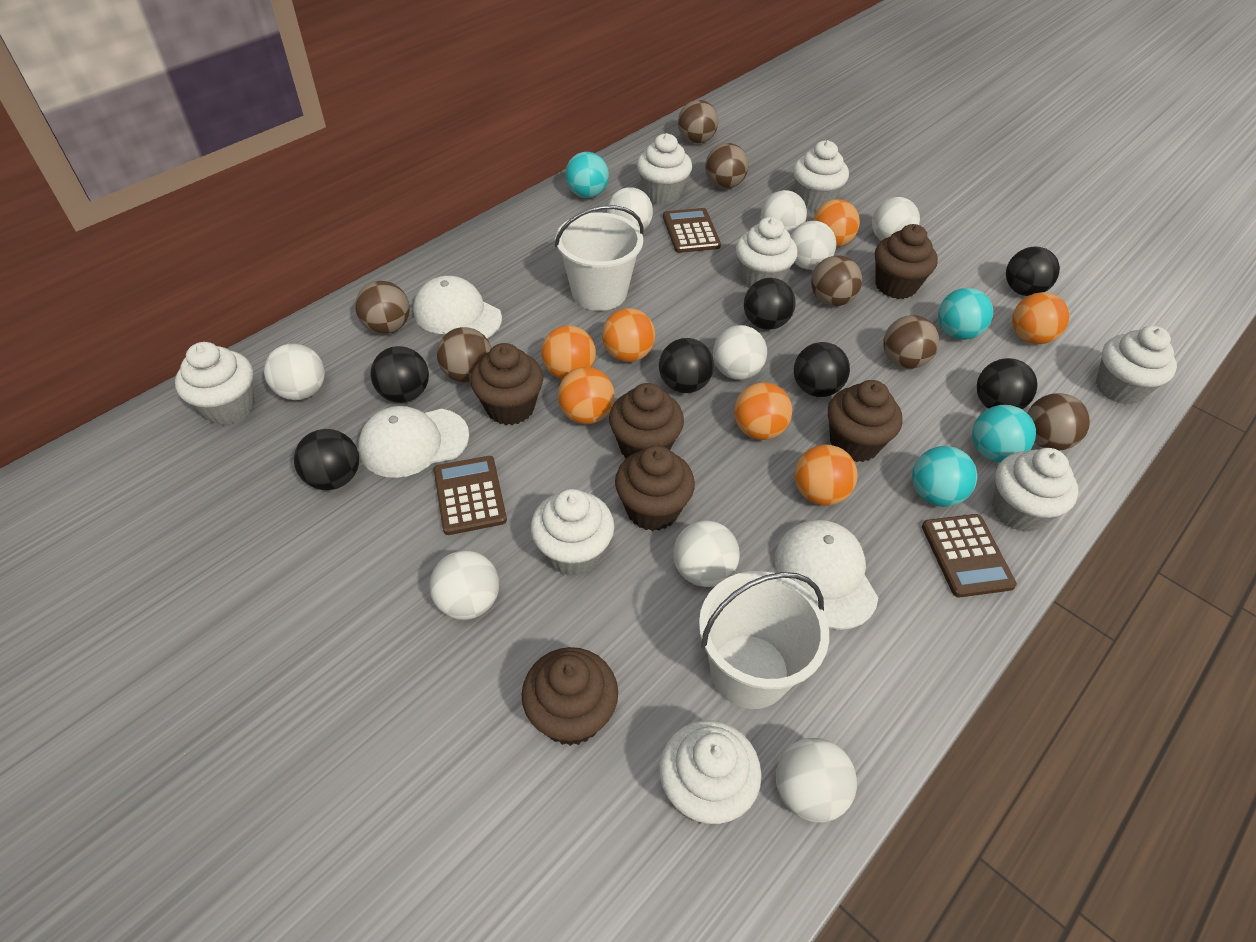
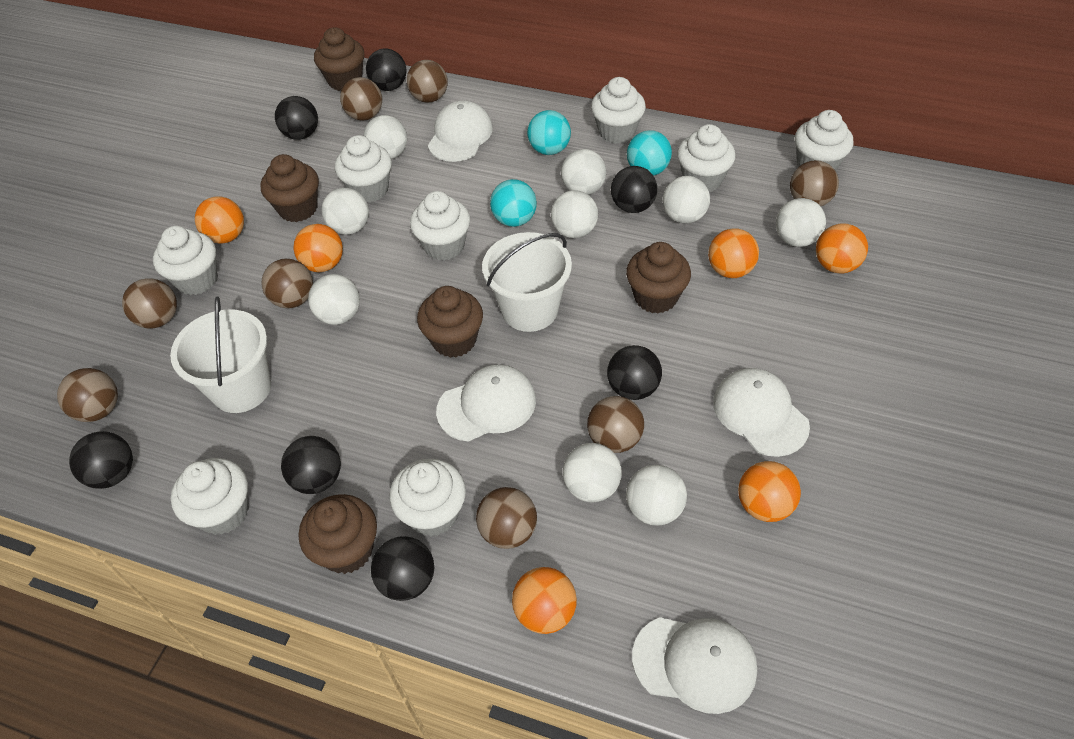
brown ball: 7 -> 8
brown calculator: 3 -> 0
brown cupcake: 6 -> 5
orange ball: 7 -> 6
turquoise ball: 4 -> 3
white cap: 3 -> 4

